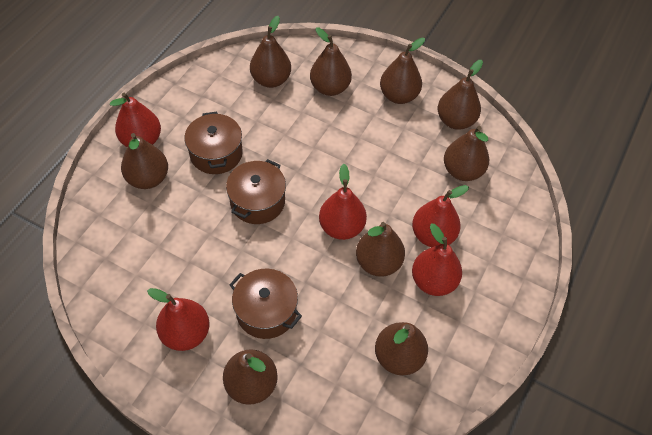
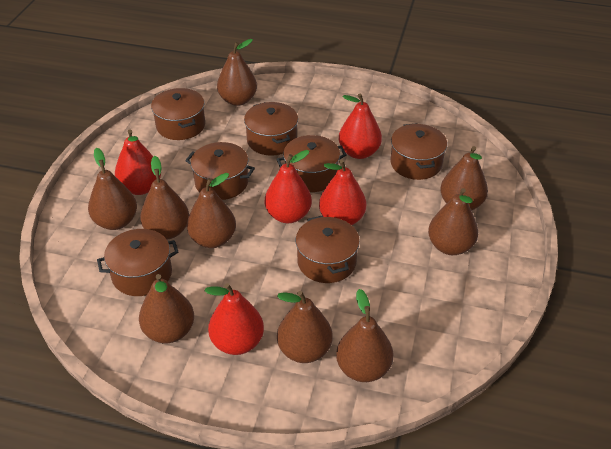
brown pot: 3 -> 7

